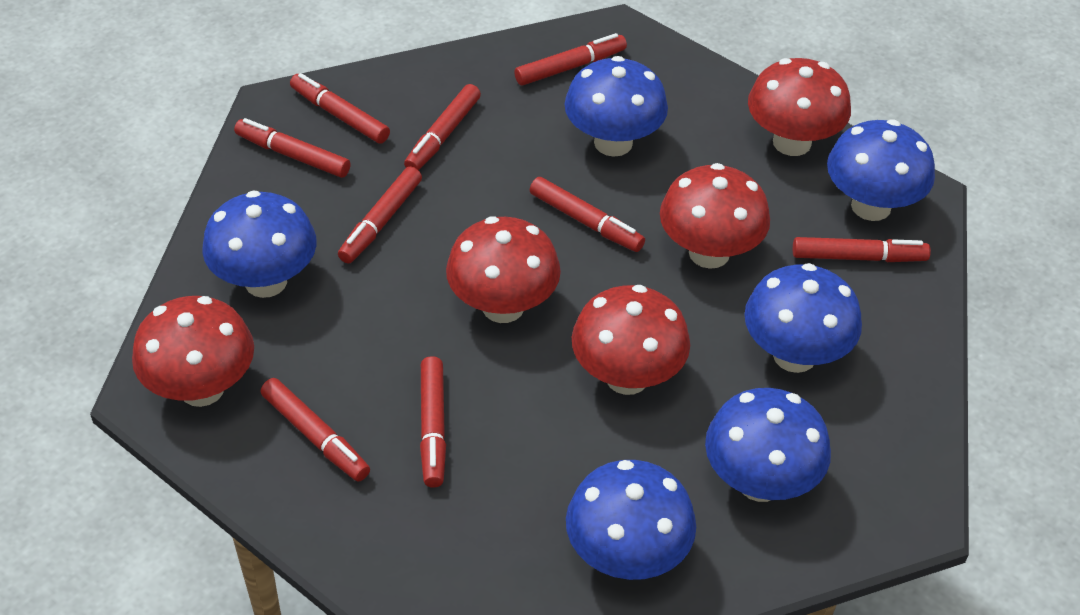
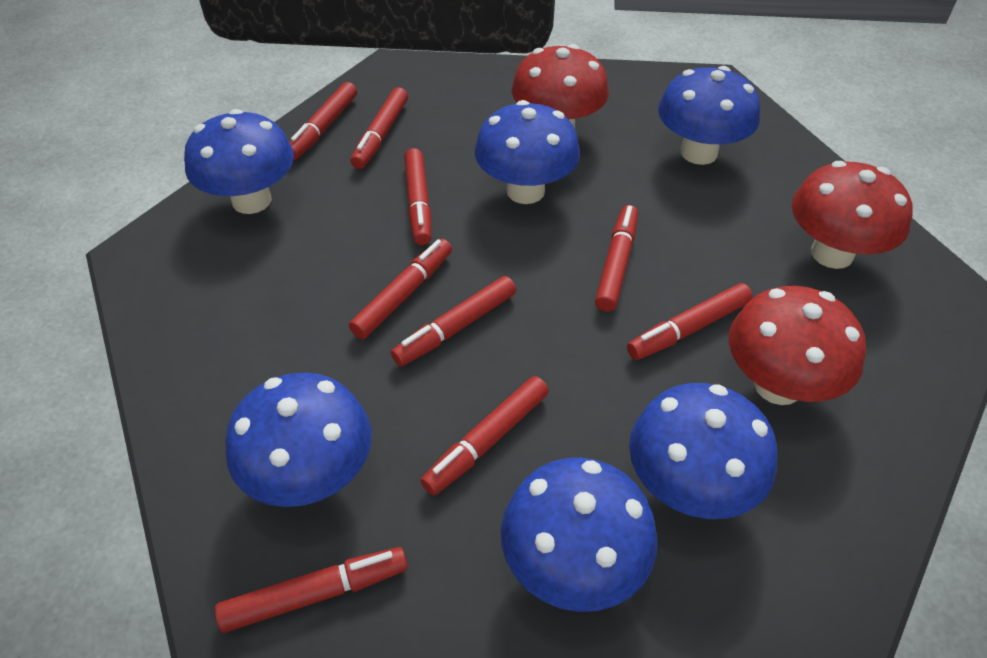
red mushroom: 5 -> 3

